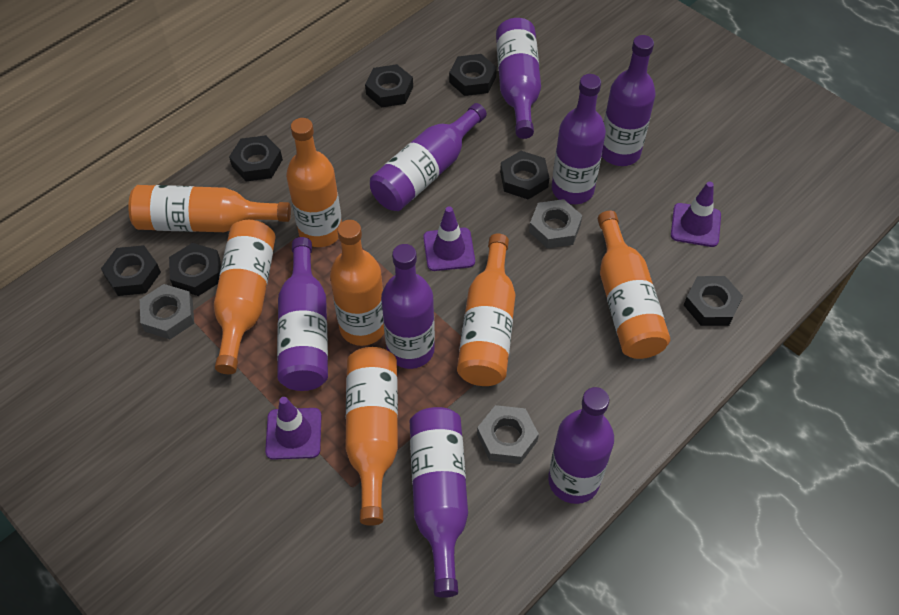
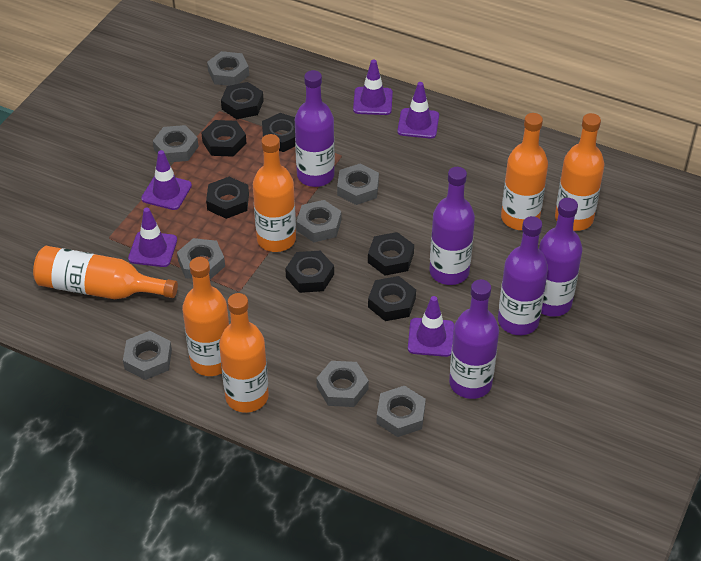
grey nut: 3 -> 8
orange bottle: 7 -> 6
purple bottle: 8 -> 5
purple traffic cone: 3 -> 5

